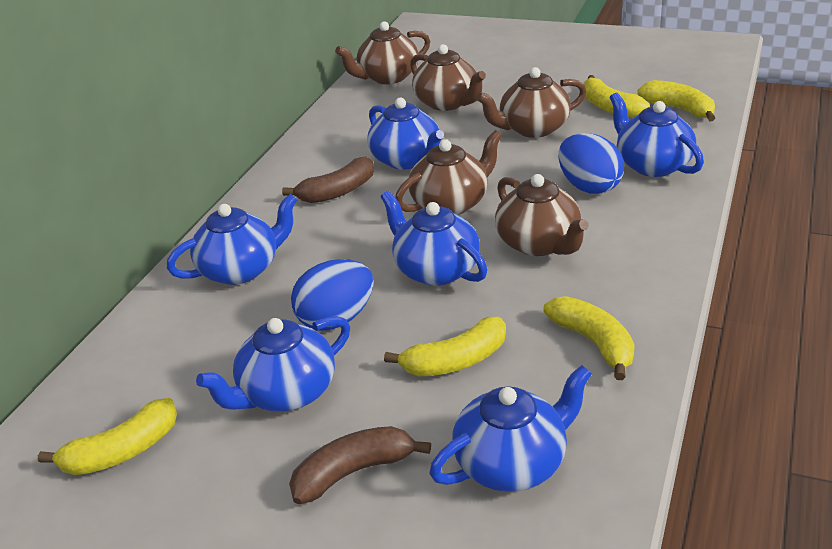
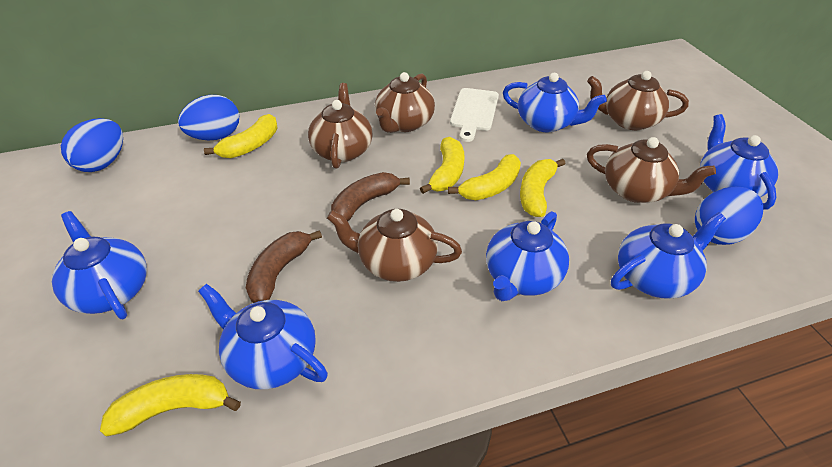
blue egg: 2 -> 3
white cutting board: 0 -> 1

